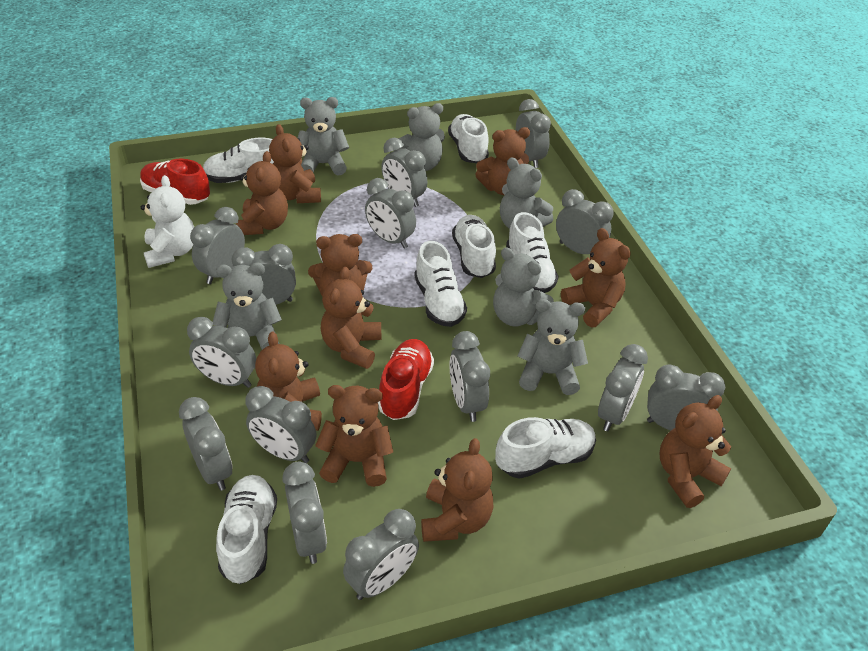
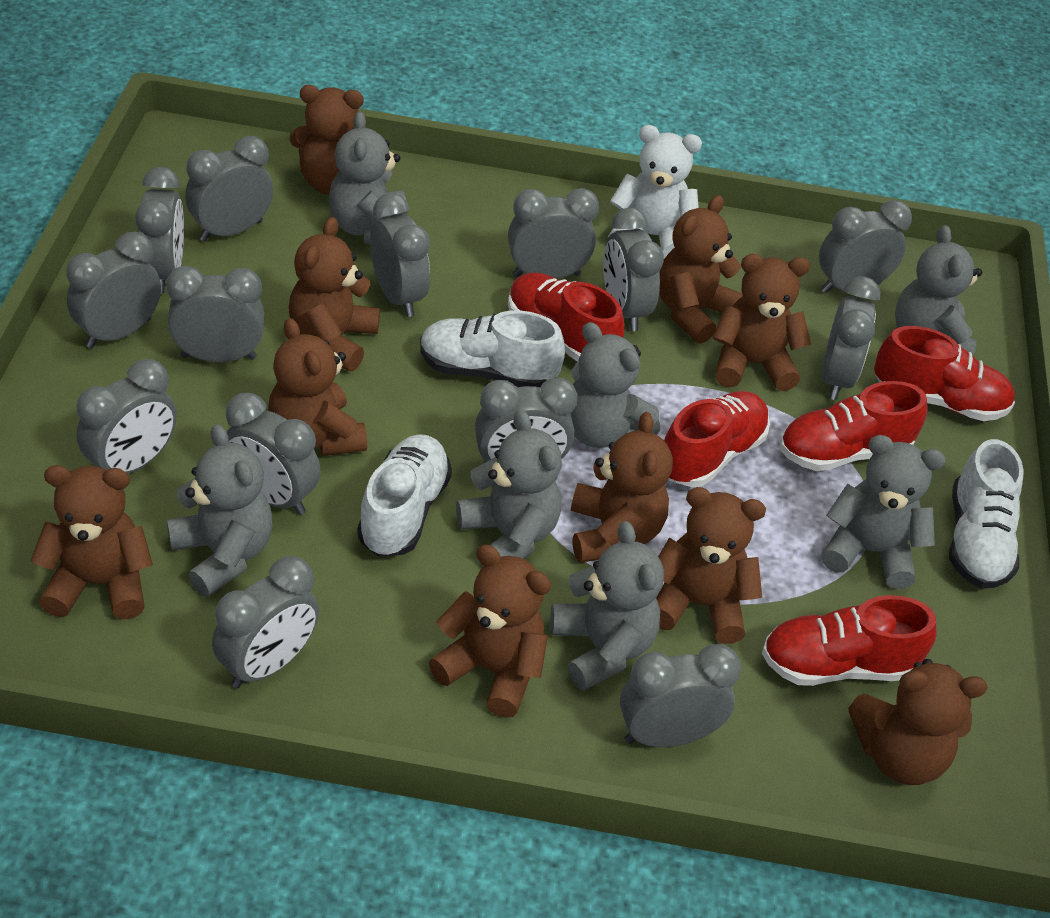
grey teddy bear: 6 -> 7
red shoe: 2 -> 5
white shoe: 7 -> 3

